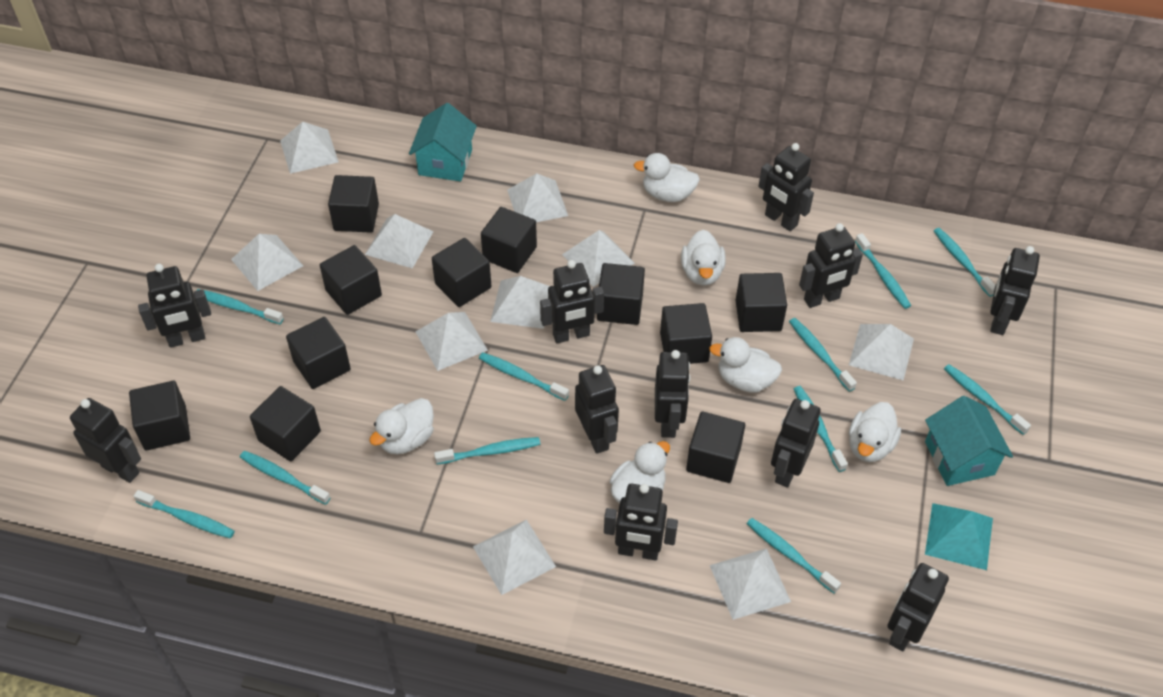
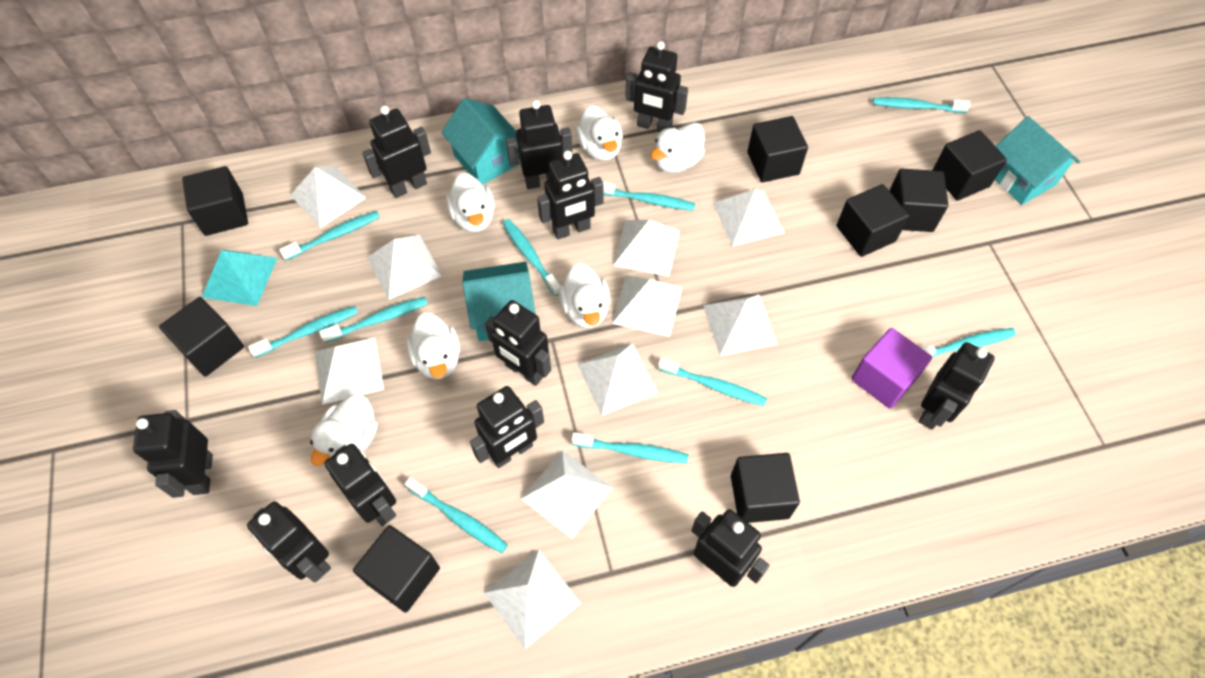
black cube: 11 -> 8
purple cube: 0 -> 1
turquoise house: 2 -> 3
turquoise toothbrush: 11 -> 10

